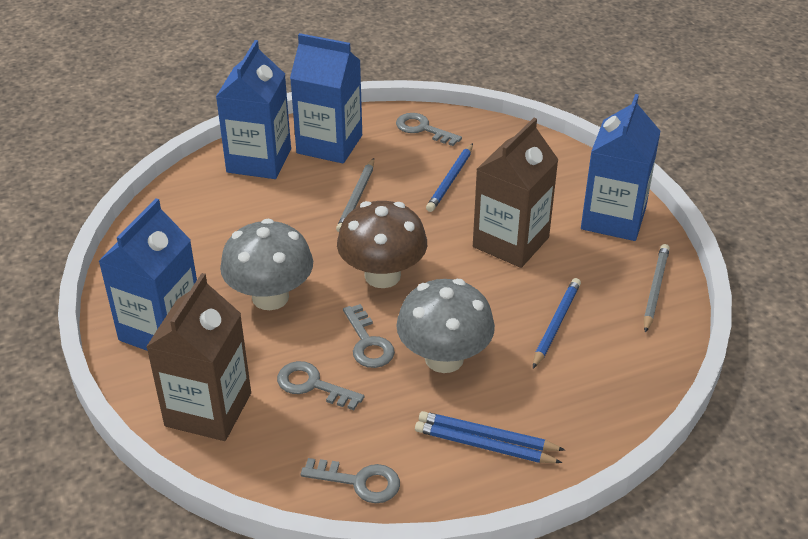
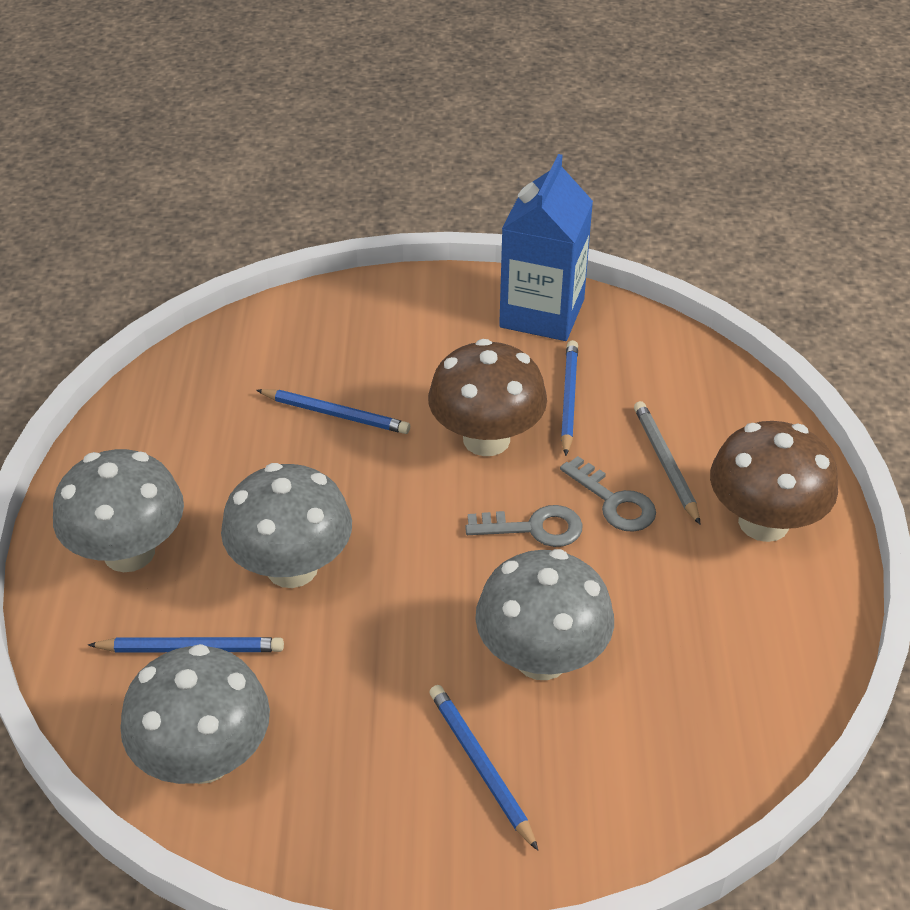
blue carton: 4 -> 1
brown carton: 2 -> 0
brown mushroom: 1 -> 2
grey key: 4 -> 2
grey mushroom: 2 -> 4
grey pencil: 2 -> 1

